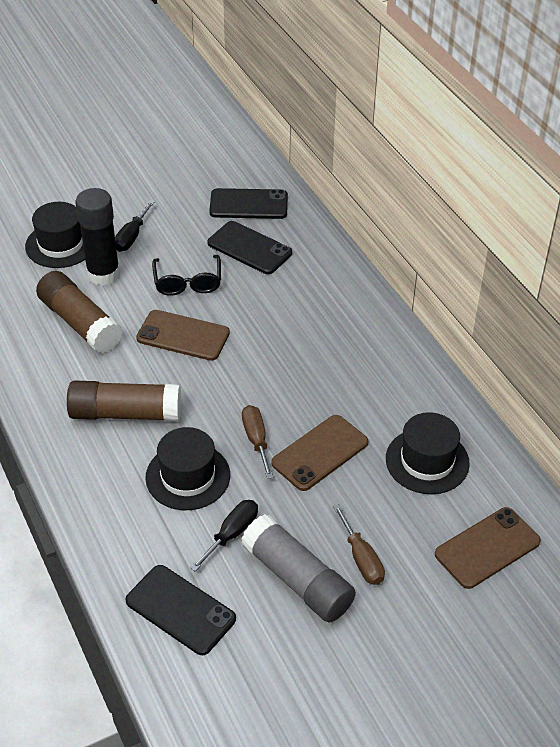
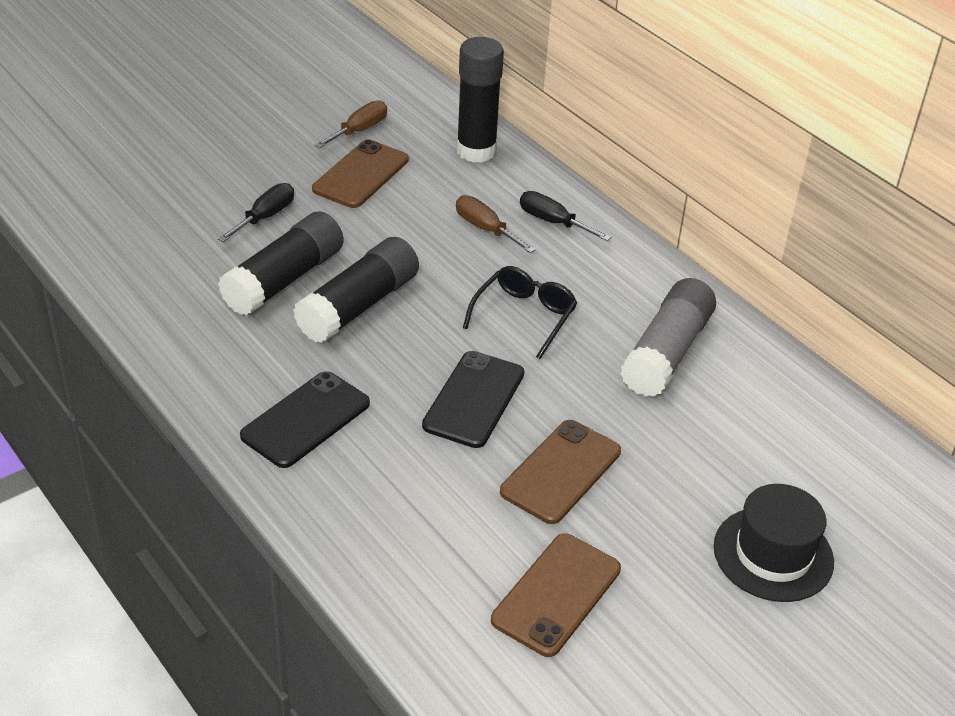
black glue stick: 1 -> 3
black hat: 3 -> 1
black phone: 3 -> 2
brown glue stick: 2 -> 0

